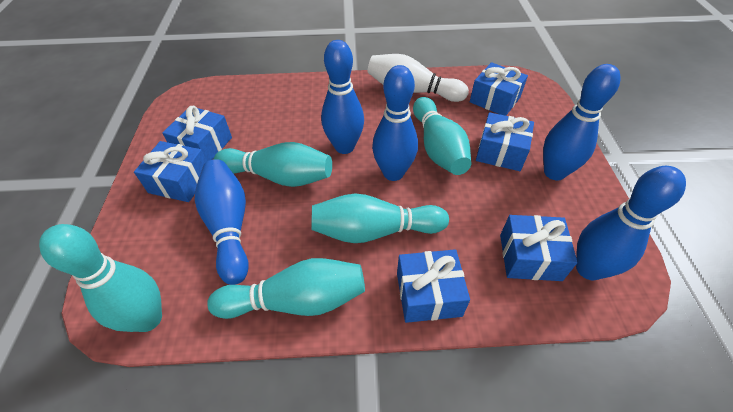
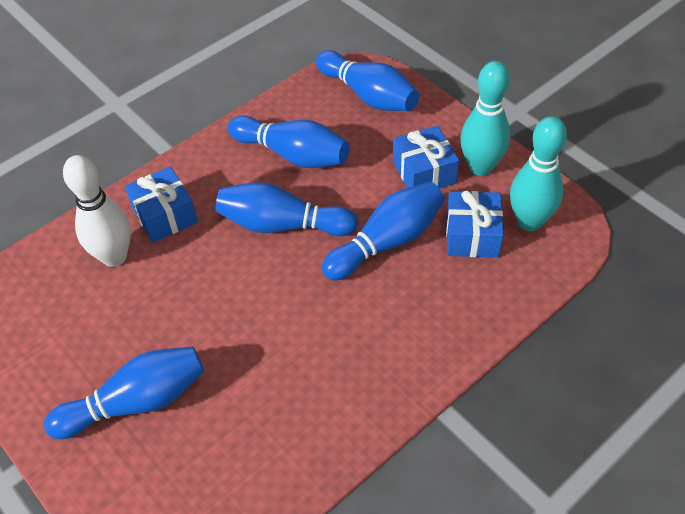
blue gift: 6 -> 3
turquoise bowling pin: 5 -> 2

